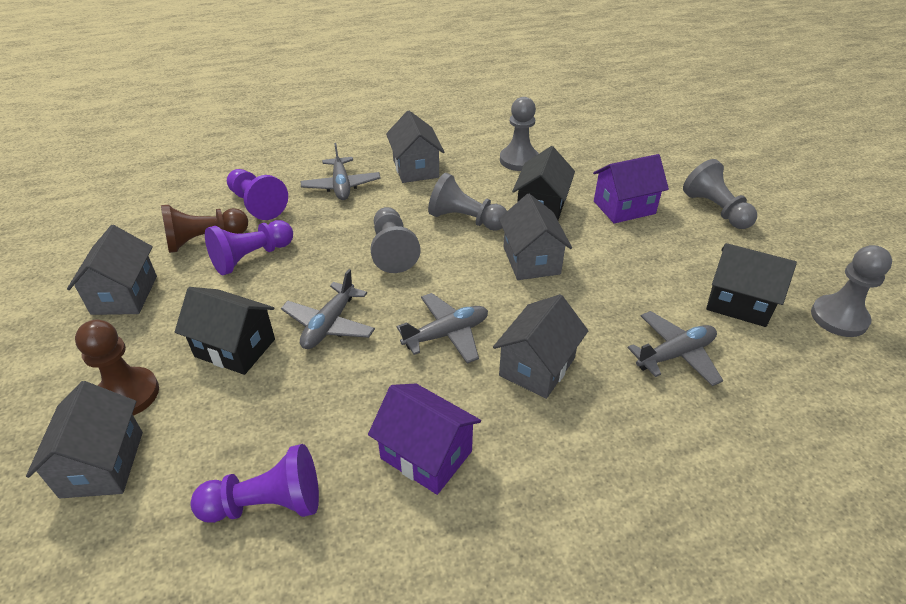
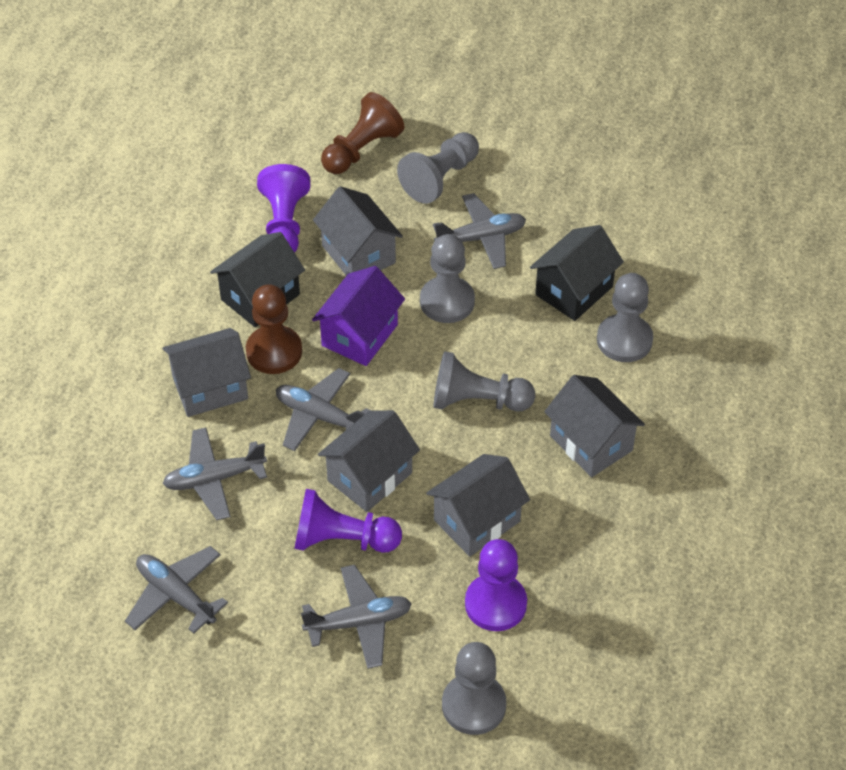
black house: 3 -> 2
grey plane: 4 -> 5
purple house: 2 -> 1

